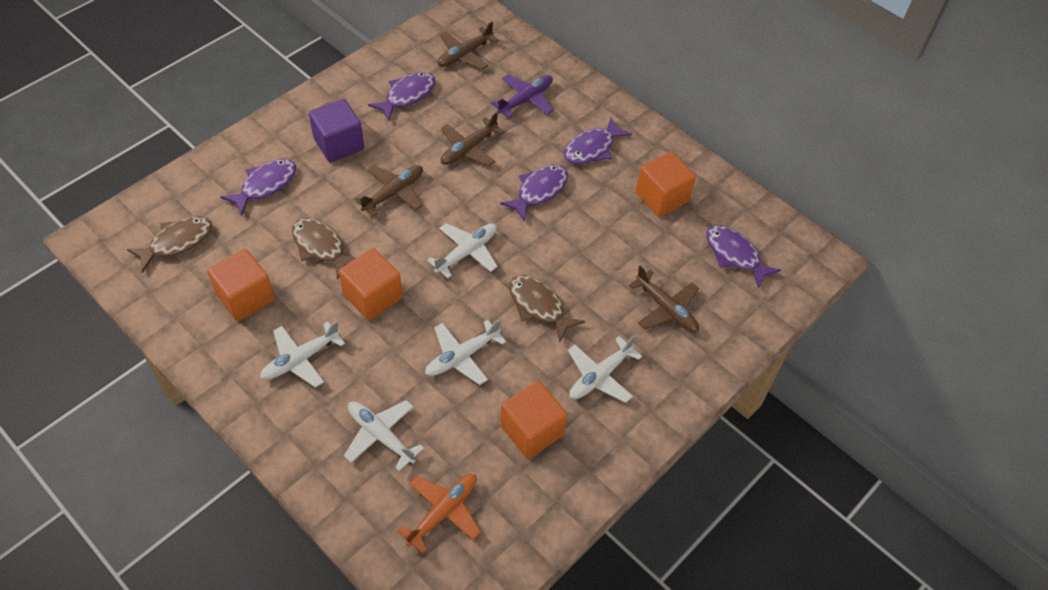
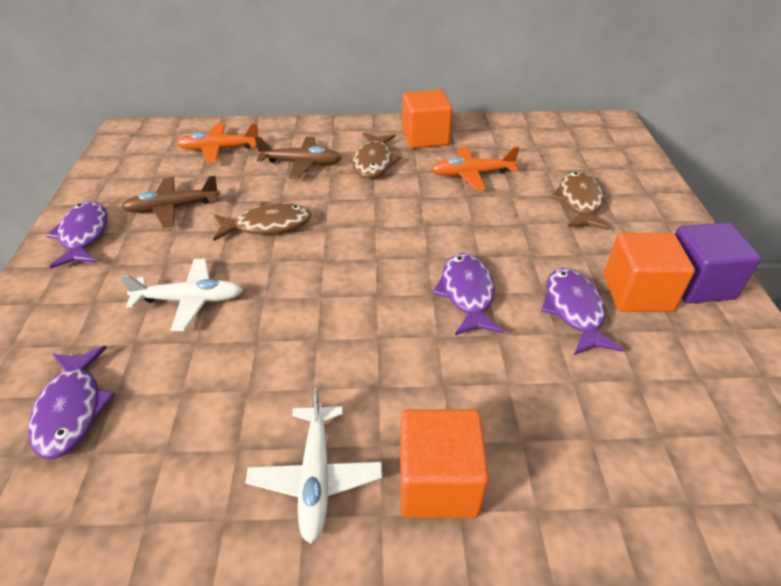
brown plane: 4 -> 2
orange cube: 4 -> 3
orange plane: 1 -> 2
purple fish: 5 -> 4
purple plane: 1 -> 0
white plane: 5 -> 2

